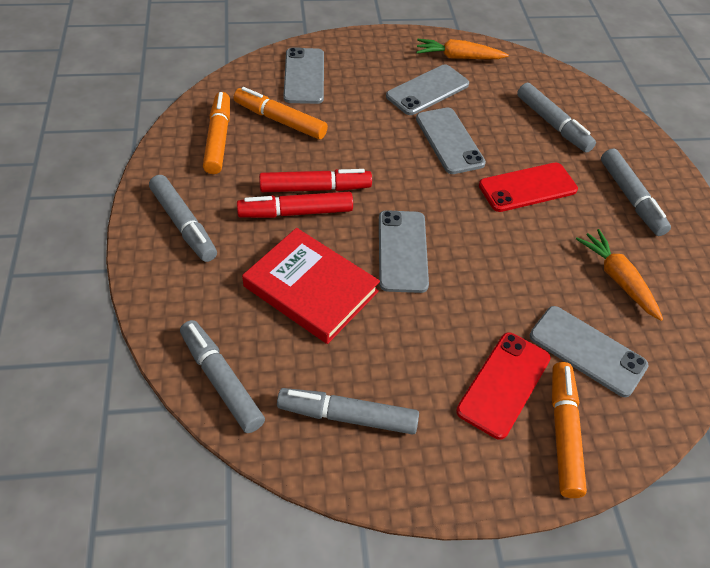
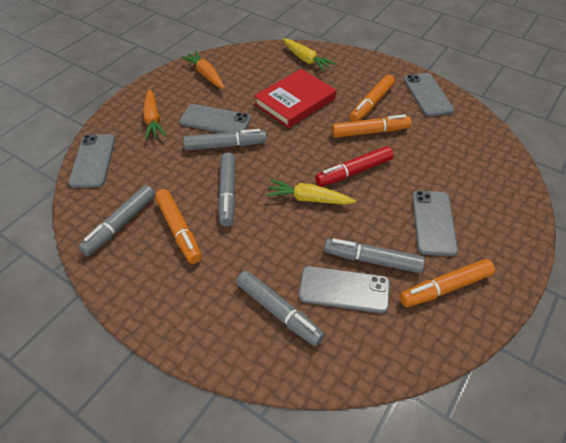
orange marker: 3 -> 4
red marker: 2 -> 1
red phone: 2 -> 0
yellow carrot: 0 -> 2

